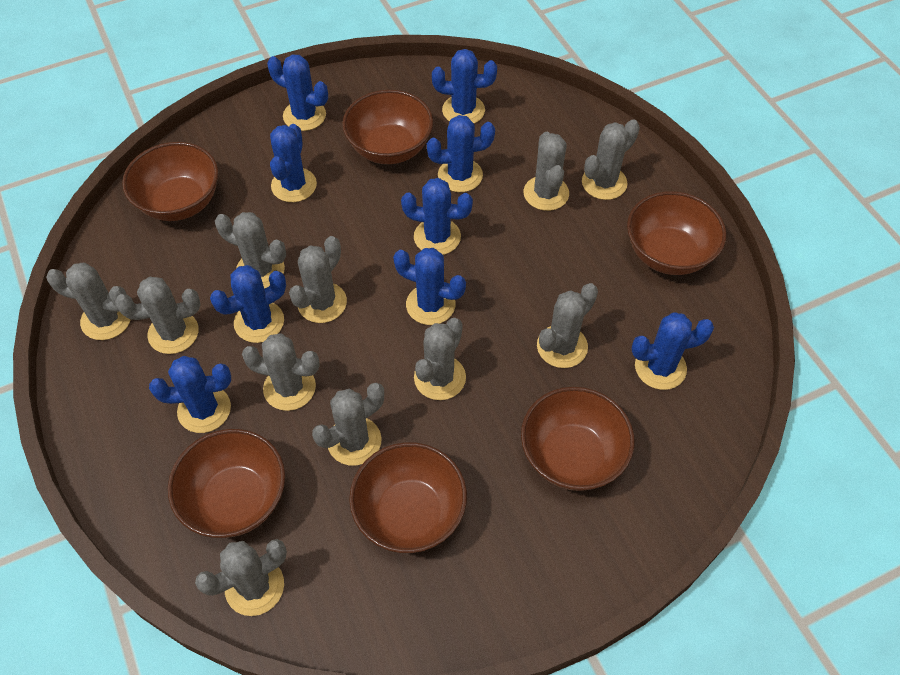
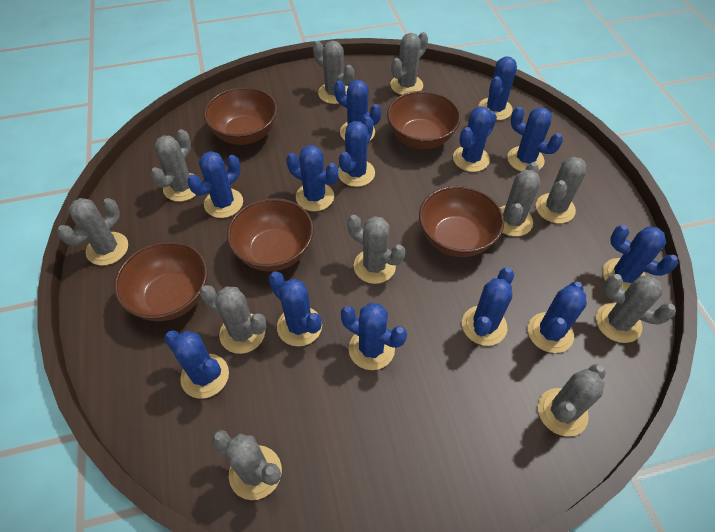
blue cactus: 9 -> 13
brown bowl: 6 -> 5

